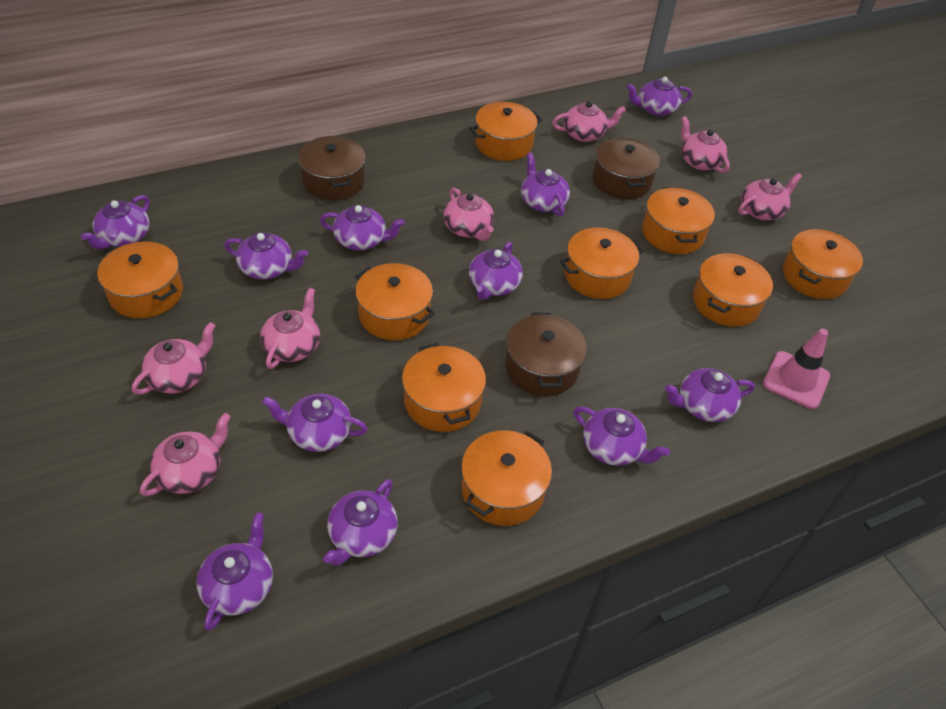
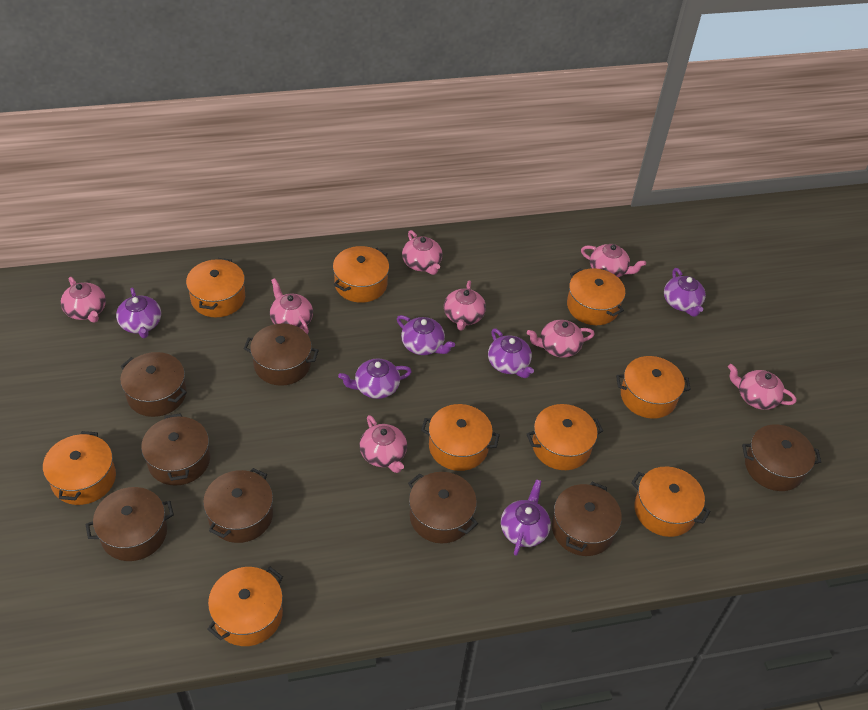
brown pot: 3 -> 8
pink teapot: 7 -> 8
pink traffic cone: 1 -> 0
purple teapot: 11 -> 6

